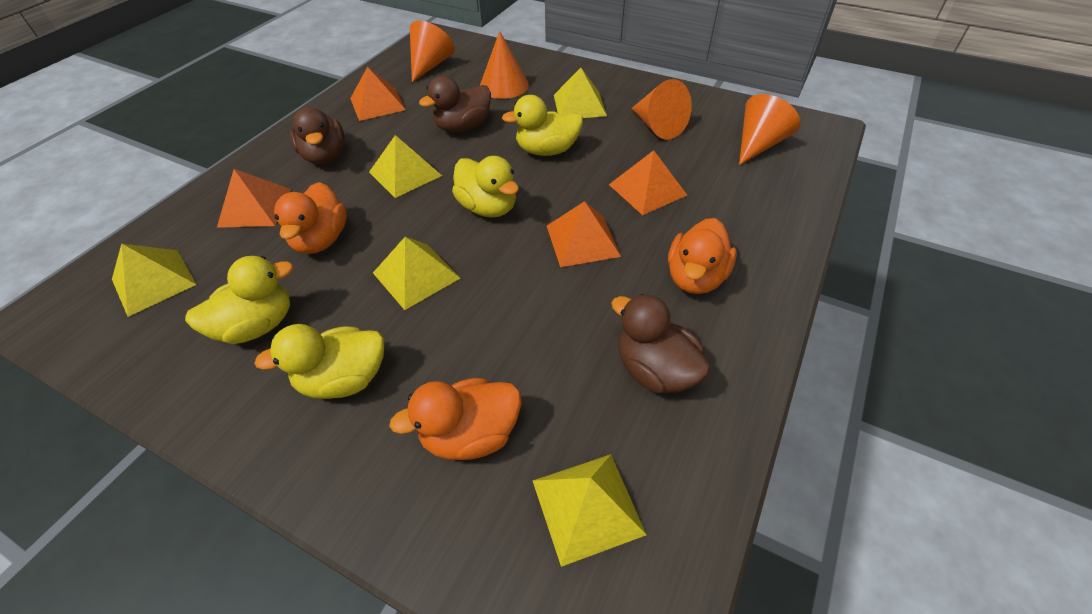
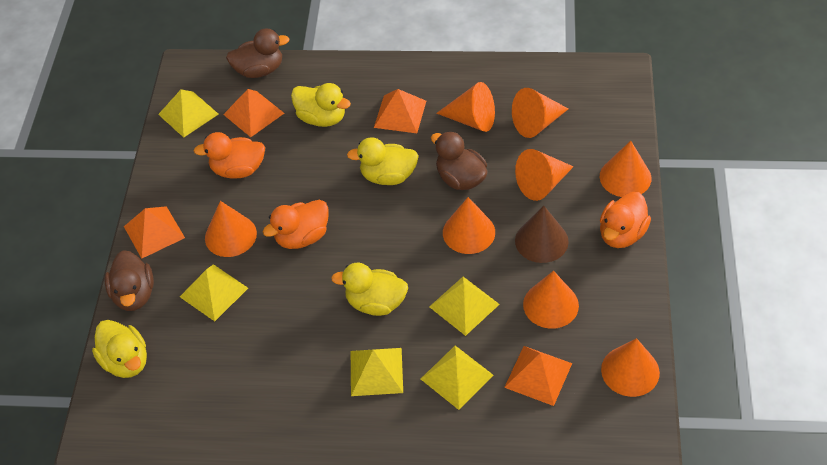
brown cone: 0 -> 1
orange cone: 4 -> 8

